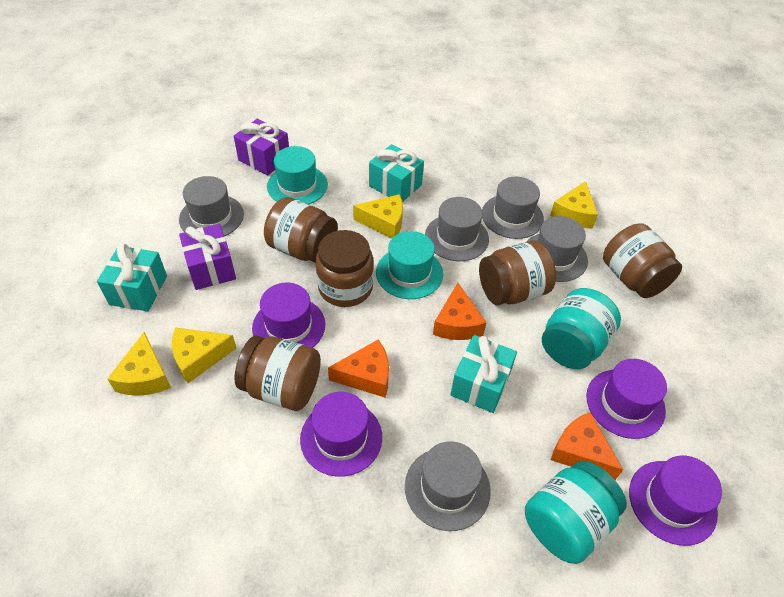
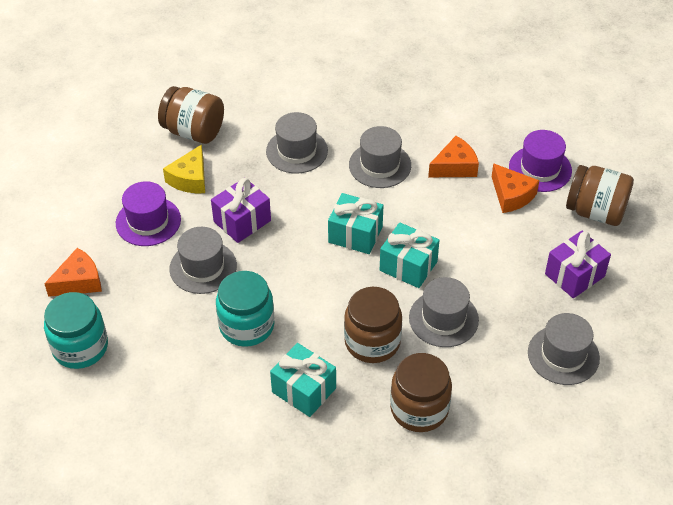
brown jar: 5 -> 4
purple hat: 4 -> 2
turquoise hat: 2 -> 0
yellow cheese: 4 -> 1

